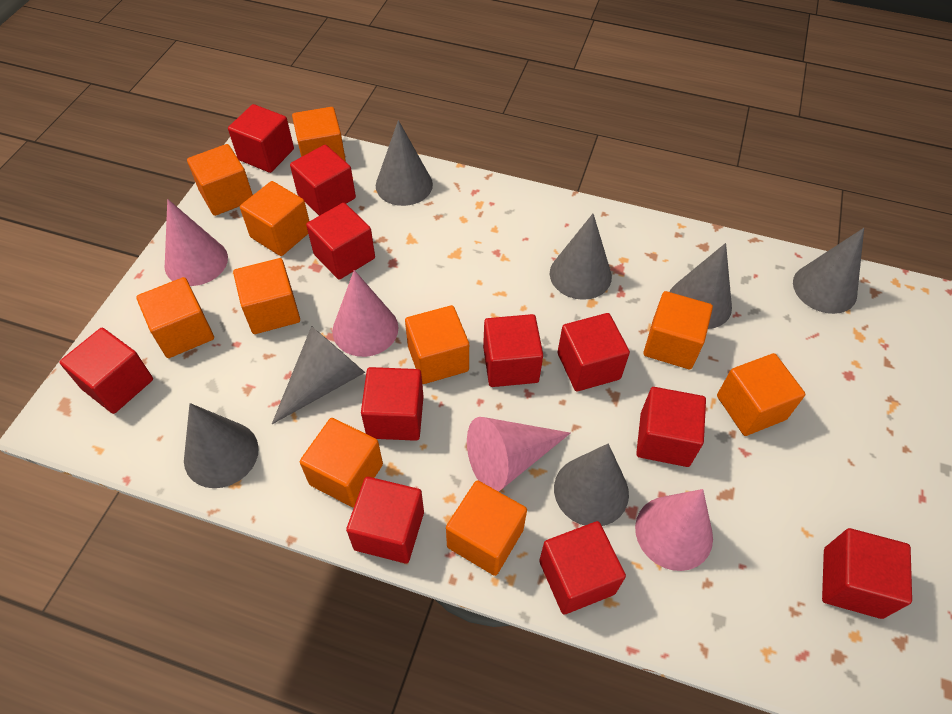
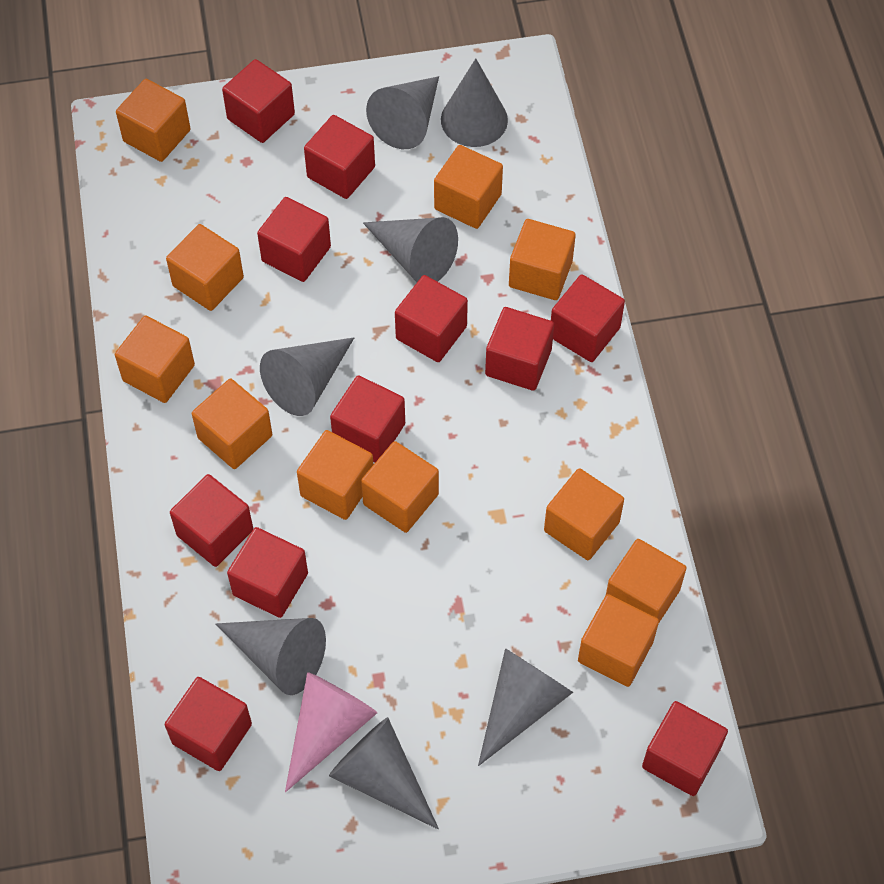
orange cube: 10 -> 11
pink cone: 4 -> 1

